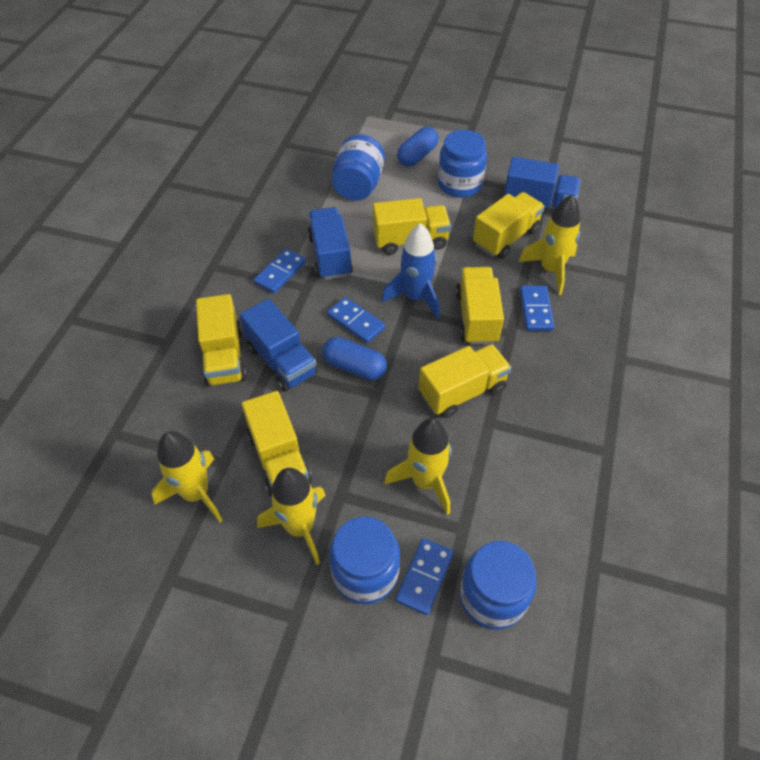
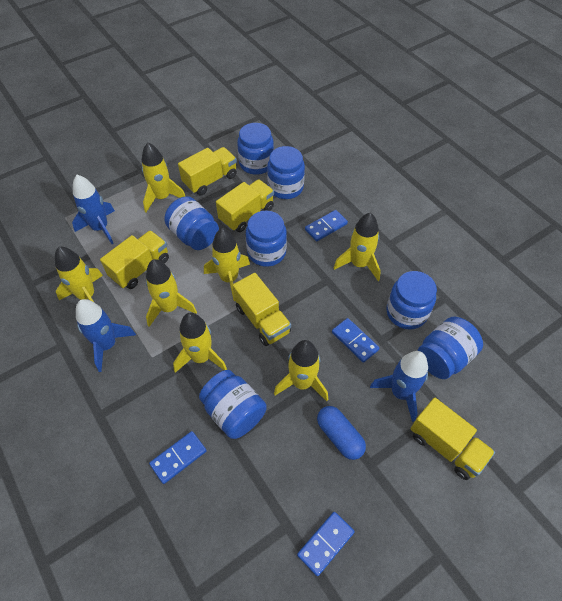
blue capsule: 2 -> 1
blue jar: 4 -> 7
blue rocket: 1 -> 3
blue truck: 3 -> 0
yellow rocket: 4 -> 7
yellow truck: 6 -> 5

